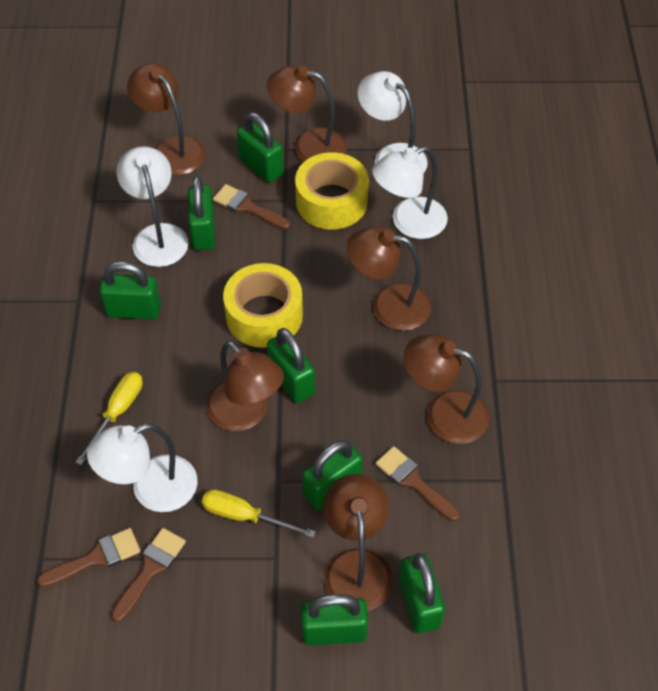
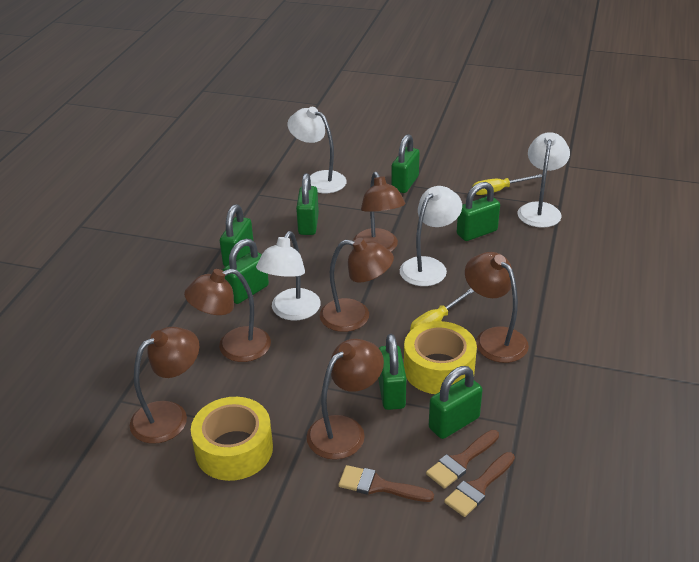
brown brush: 4 -> 3

